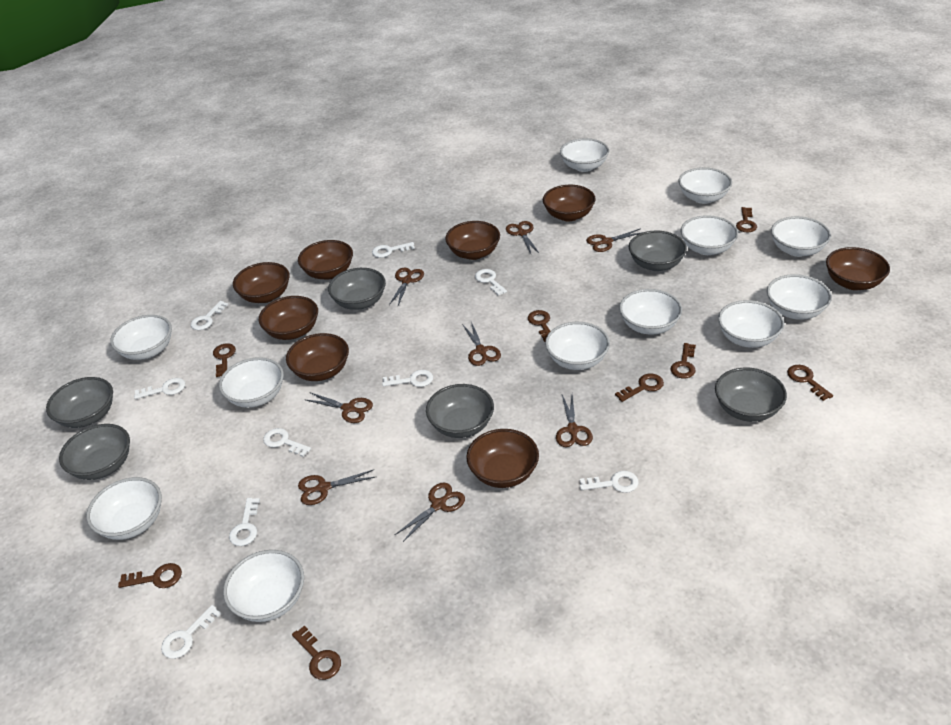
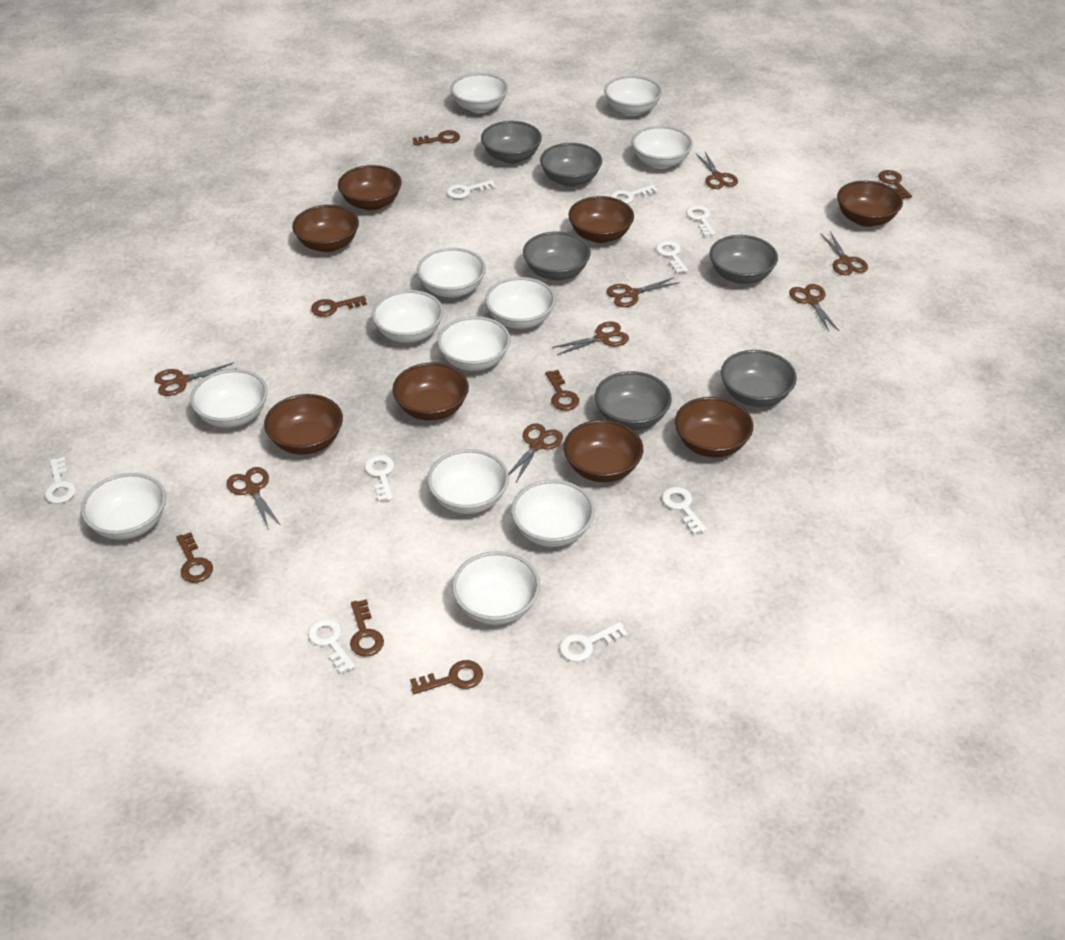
brown key: 8 -> 7

